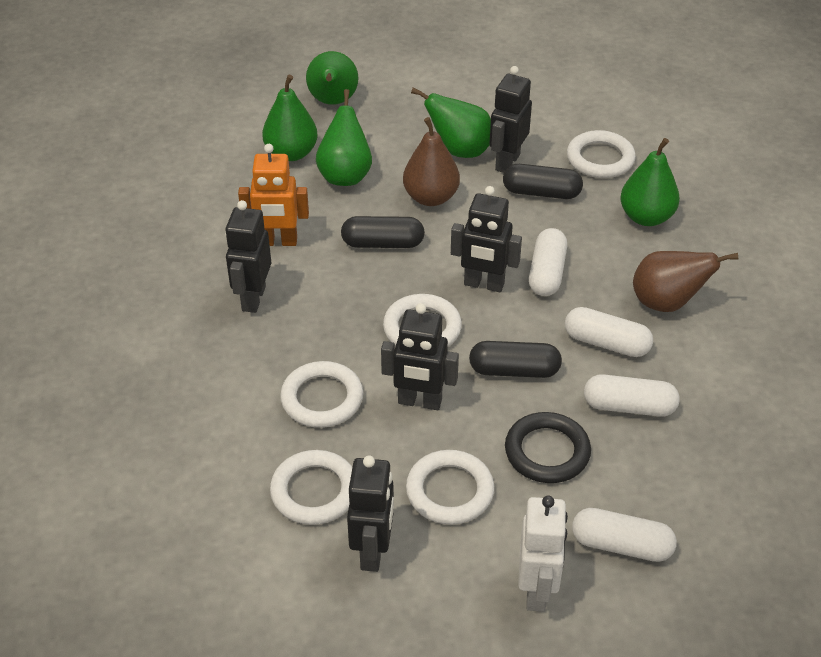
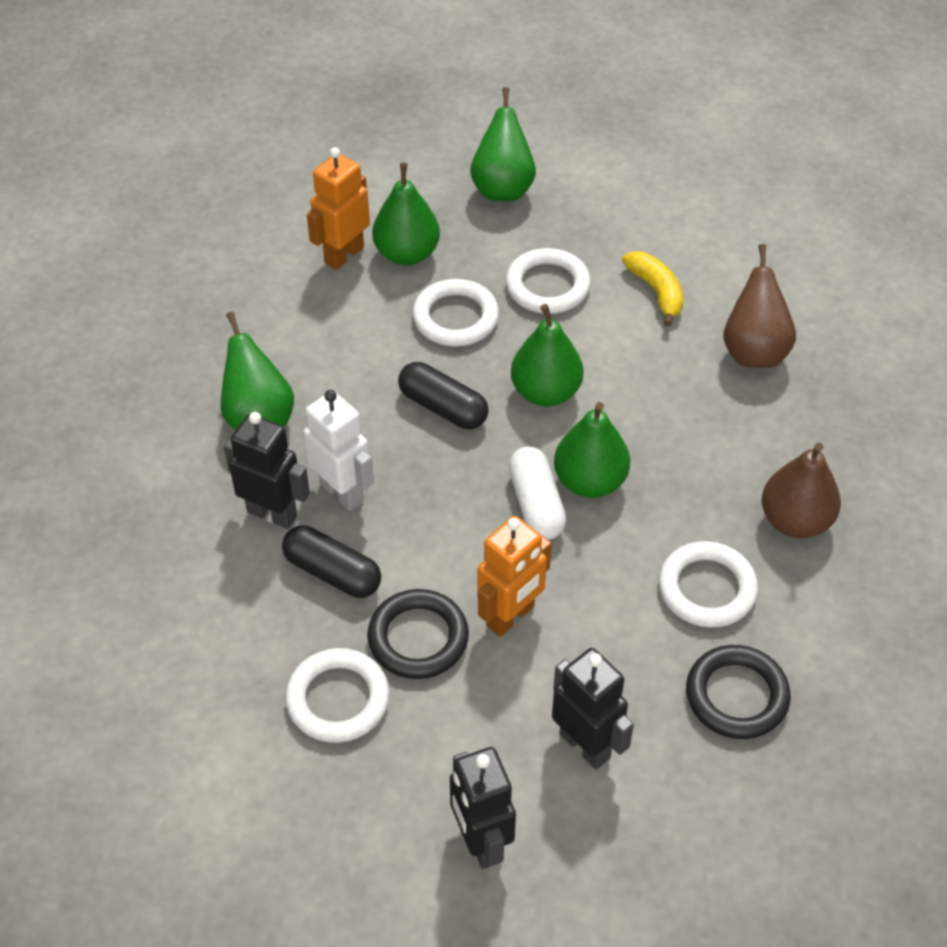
black capsule: 3 -> 2
black ring: 1 -> 2
black robot: 5 -> 3
orange robot: 1 -> 2
white capsule: 4 -> 1
white ring: 5 -> 4
yellow banana: 0 -> 1

